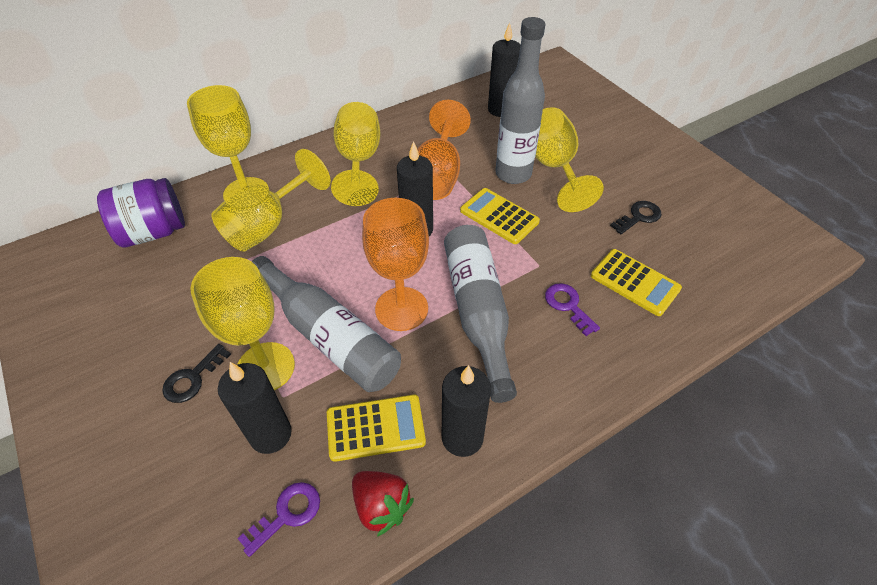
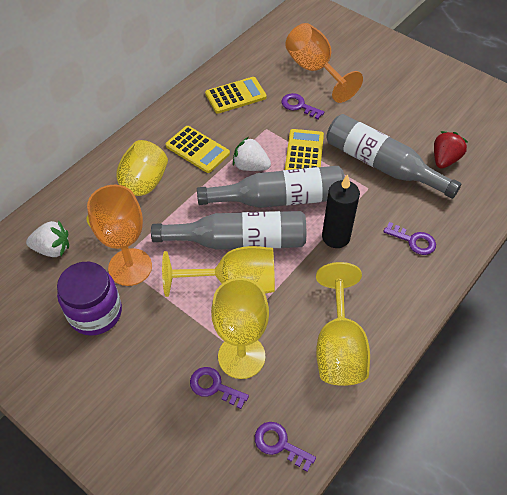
black candle: 4 -> 1
black key: 2 -> 0
purple key: 2 -> 4
white strawberry: 0 -> 2
yellow goblet: 5 -> 4

